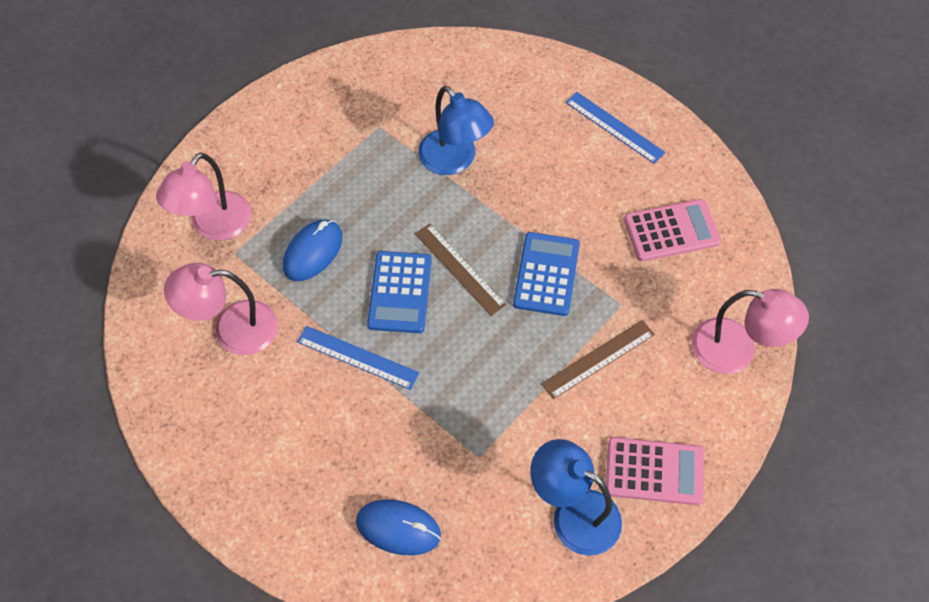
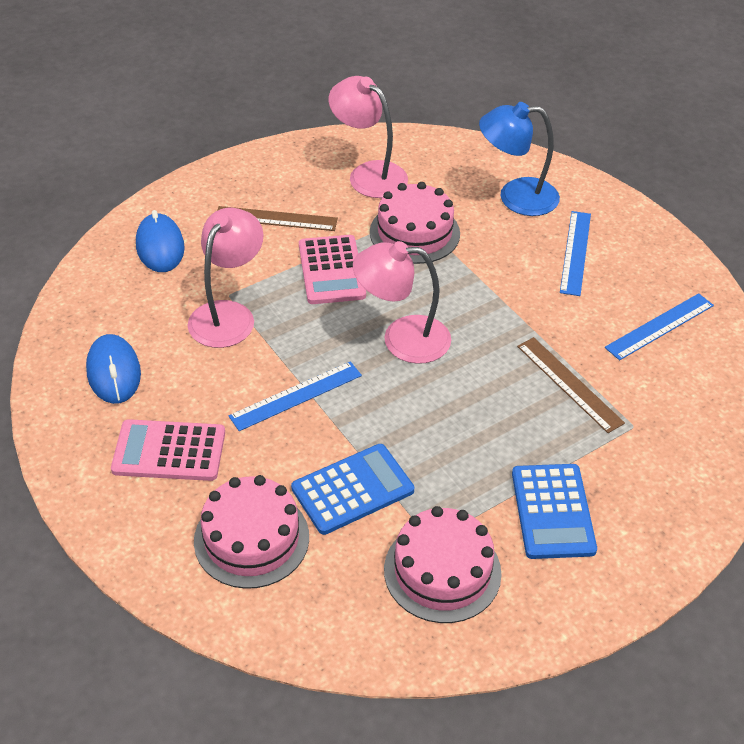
blue lamp: 2 -> 1
blue ruler: 2 -> 3
pink cake: 0 -> 3

